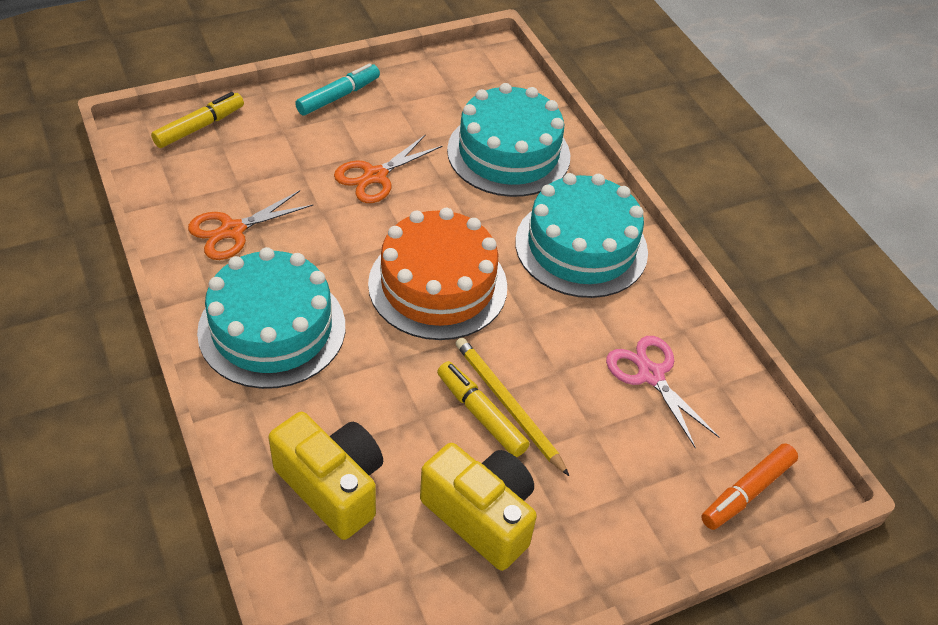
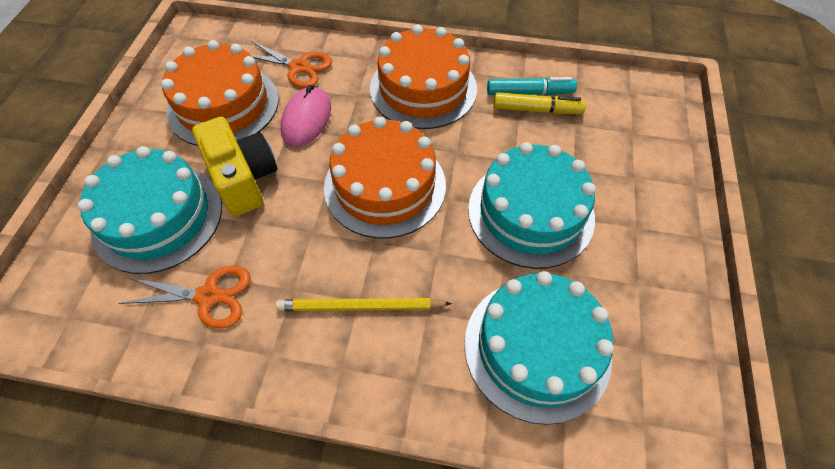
orange cake: 1 -> 3
orange marker: 1 -> 0
pink mouse: 0 -> 1
pink scissors: 1 -> 0
yellow camera: 2 -> 1
yellow marker: 2 -> 1

